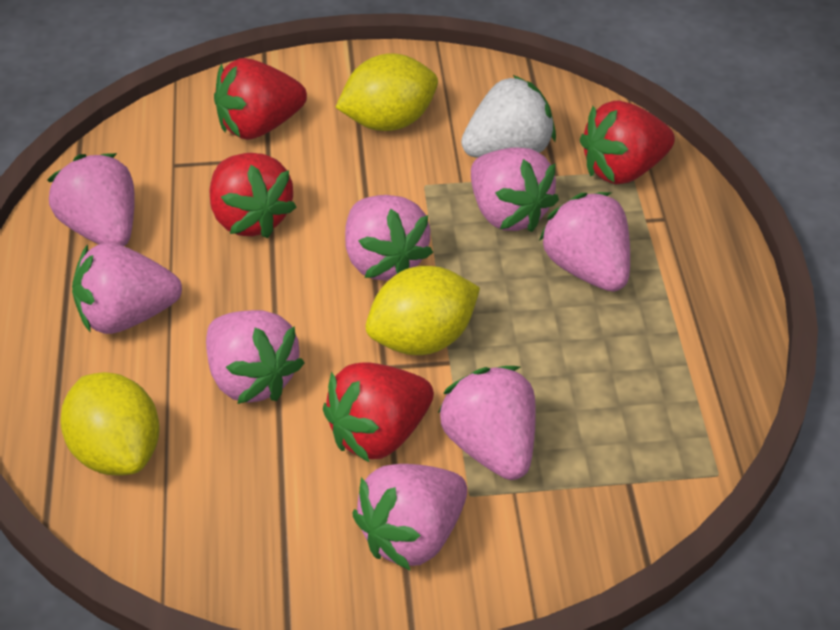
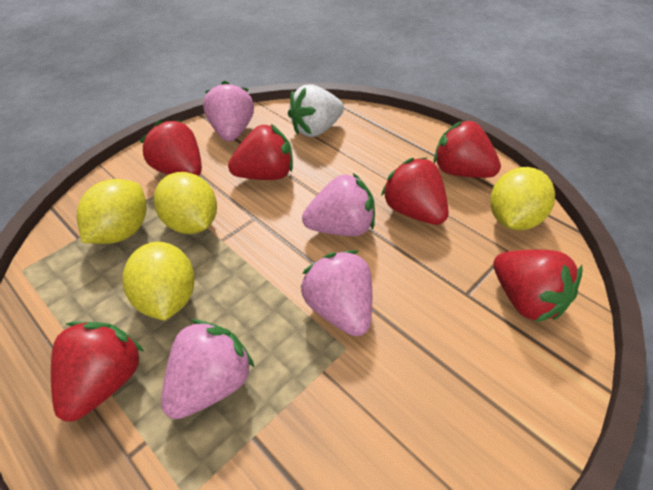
pink strawberry: 8 -> 4
red strawberry: 4 -> 6
yellow lemon: 3 -> 4

